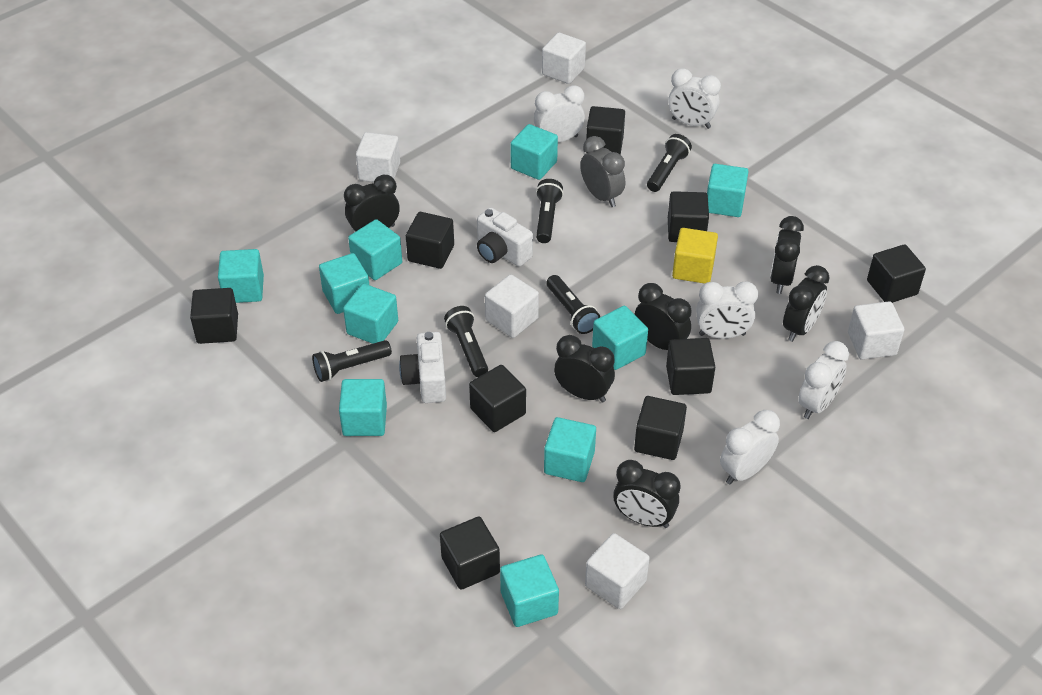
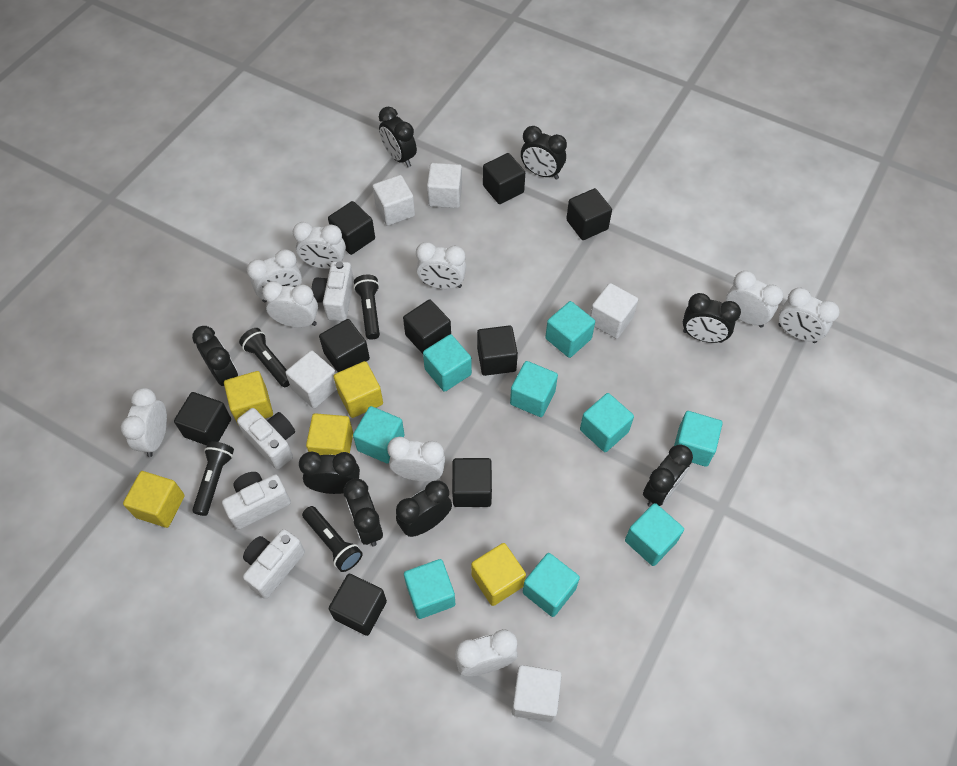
black clock: 6 -> 8
black flashlight: 5 -> 4
grey clock: 1 -> 0
turquoise cube: 10 -> 9
white camera: 2 -> 4
white clock: 5 -> 9
yellow cube: 1 -> 5

